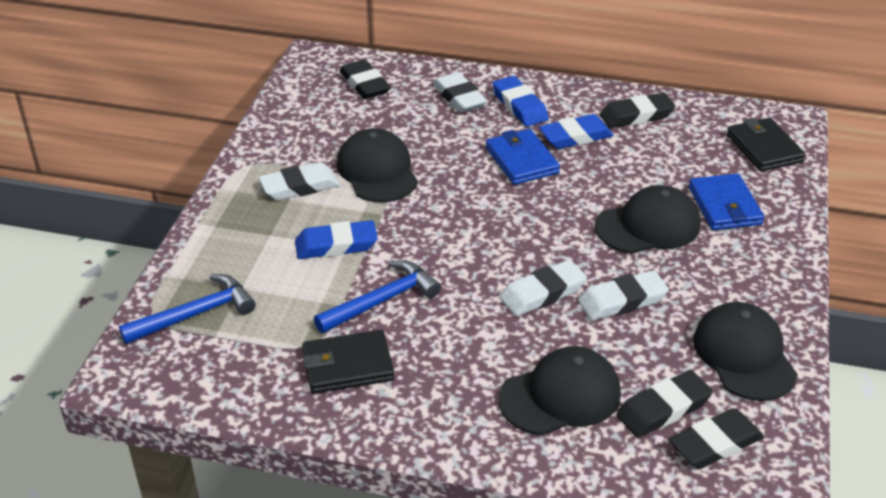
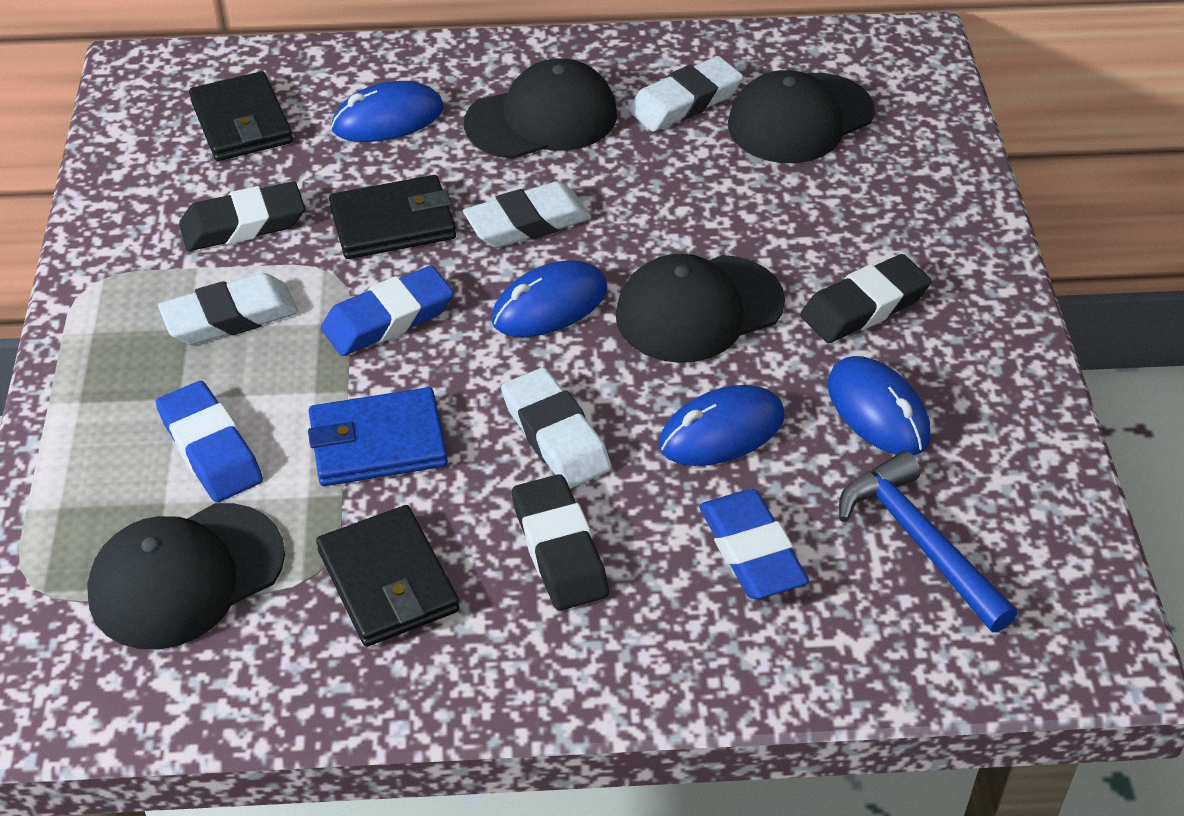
black eraser: 4 -> 3
black wallet: 2 -> 3
blue hammer: 2 -> 1
blue mouse: 0 -> 4
blue wallet: 2 -> 1

